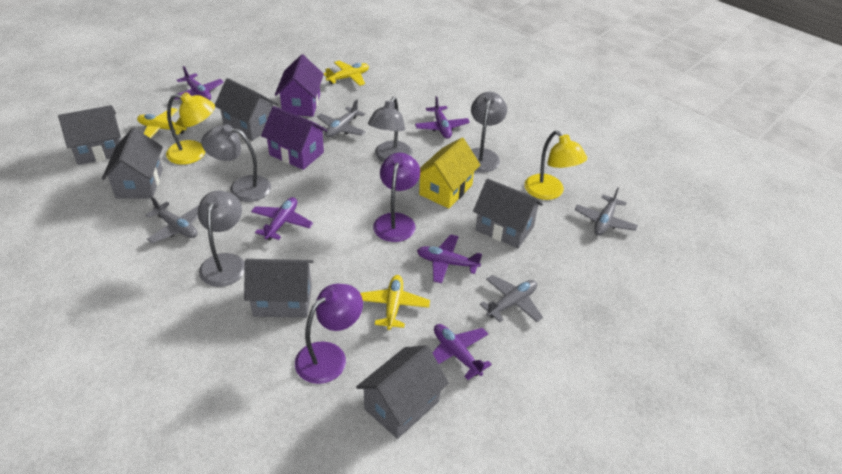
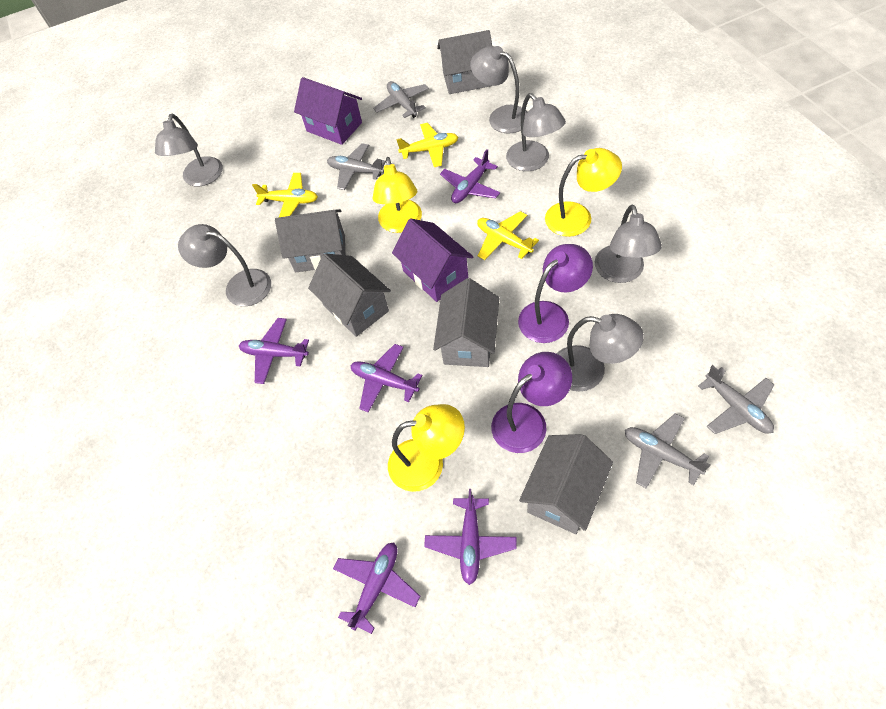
grey house: 6 -> 5
grey lamp: 4 -> 6
yellow house: 1 -> 0
yellow lamp: 2 -> 3

